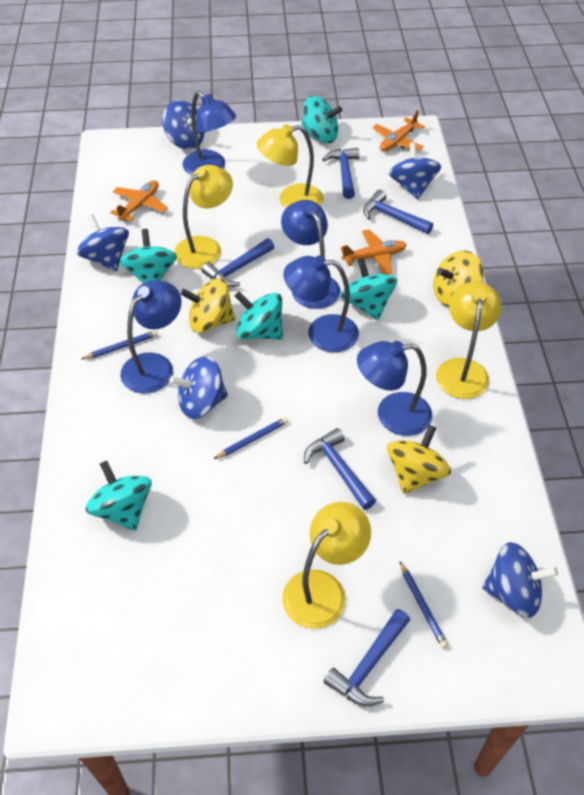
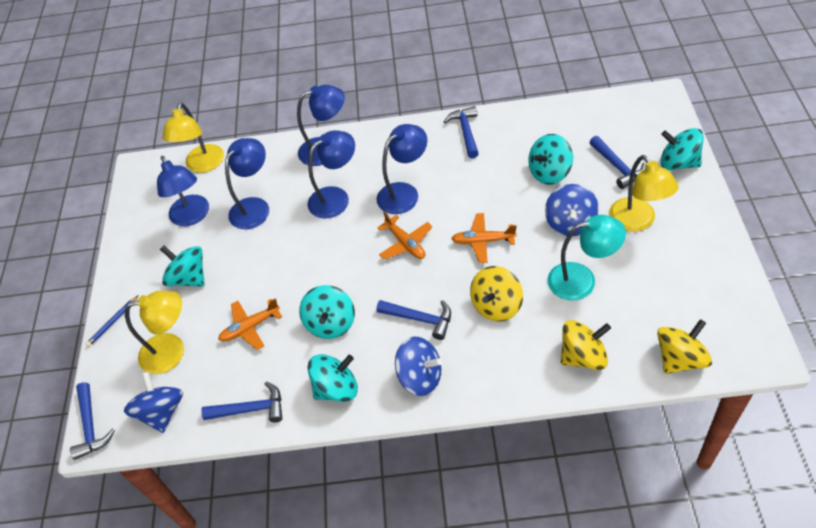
blue pencil: 3 -> 1
blue spinning top: 5 -> 3
turquoise lamp: 0 -> 1
yellow lamp: 4 -> 3

